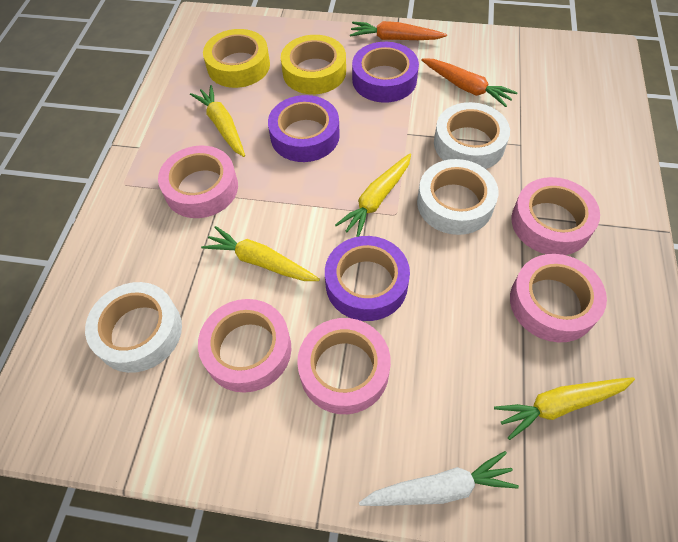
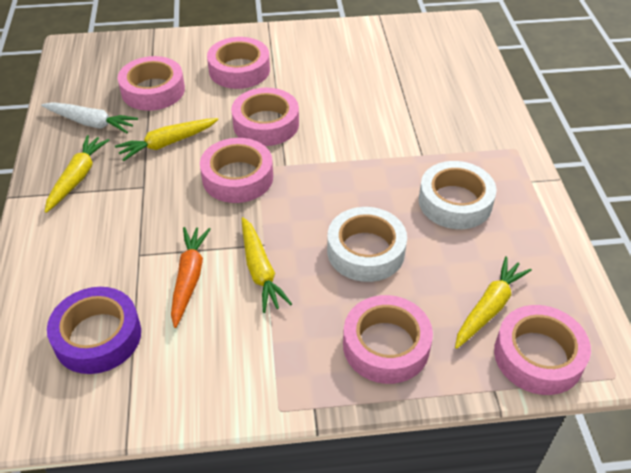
orange carrot: 2 -> 1
pink tape: 5 -> 6
purple tape: 3 -> 1
white tape: 3 -> 2
yellow tape: 2 -> 0

